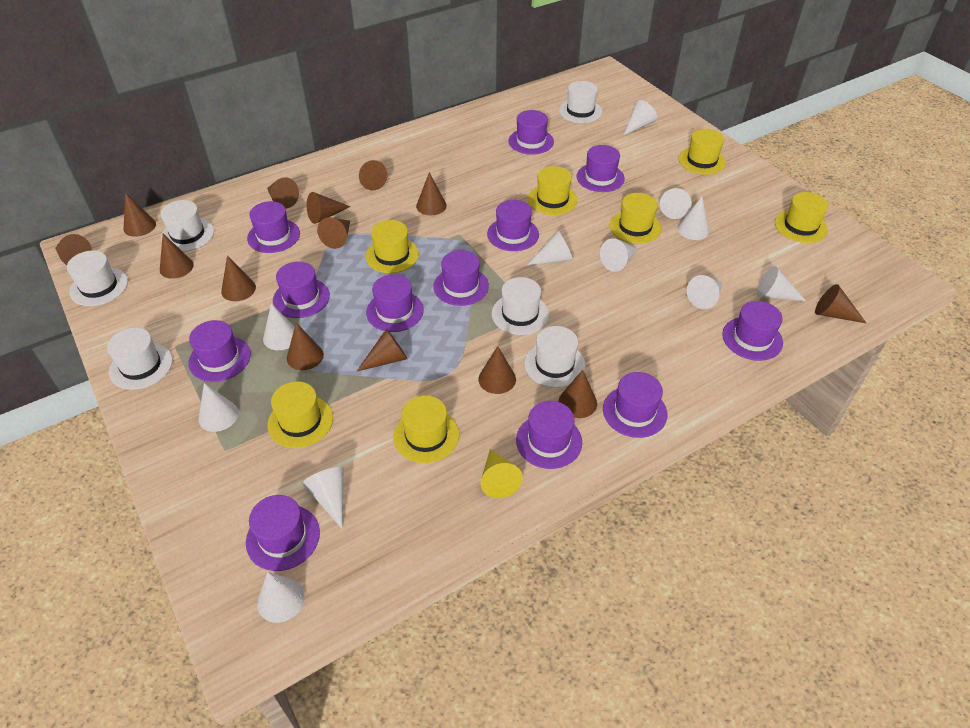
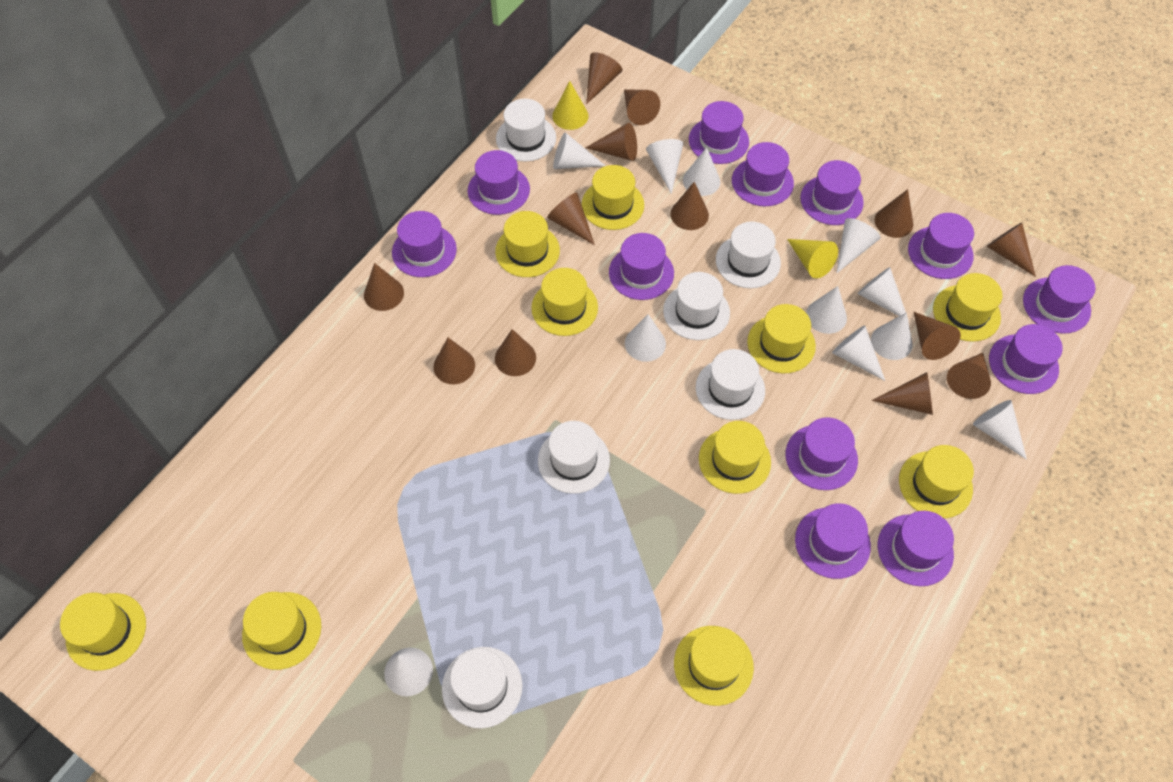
brown cone: 14 -> 13
yellow cone: 1 -> 2
yellow hat: 7 -> 10

